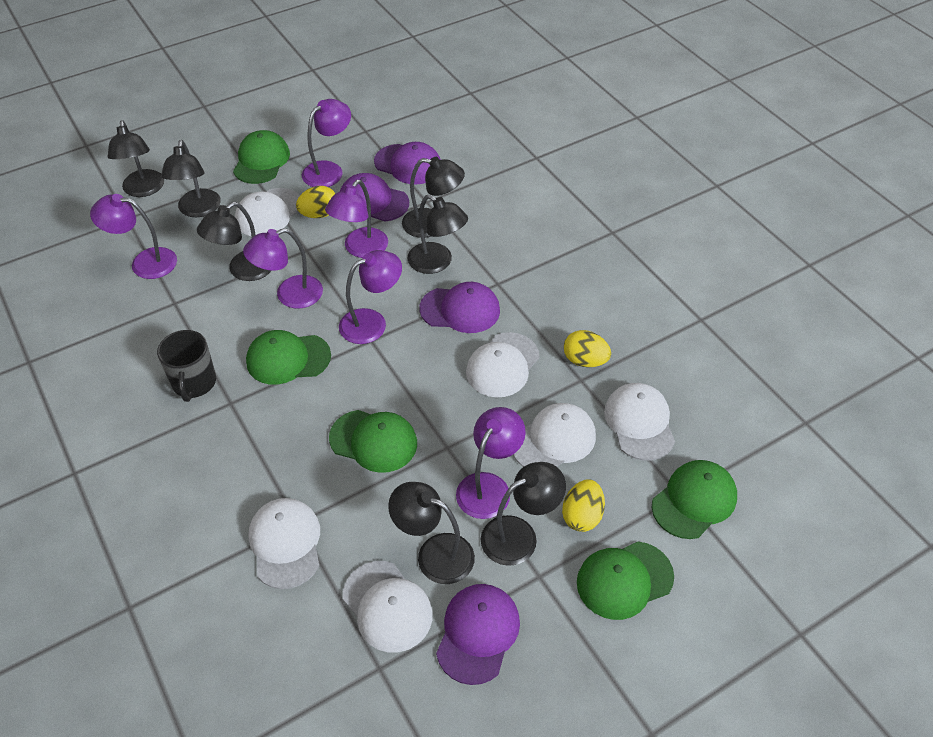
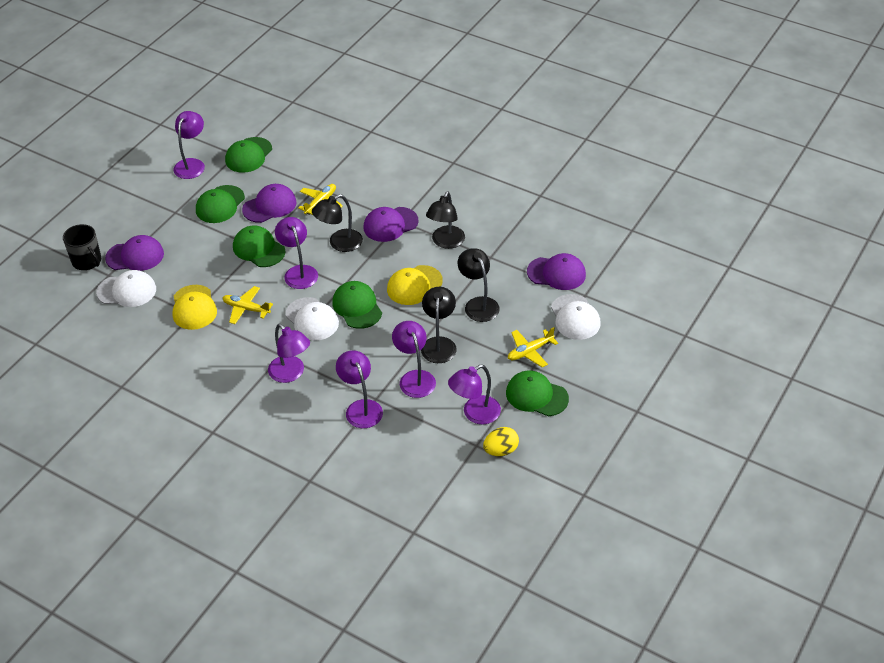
black lamp: 7 -> 4
white cap: 6 -> 3
yellow cap: 0 -> 2
yellow egg: 3 -> 1
yellow plane: 0 -> 3

